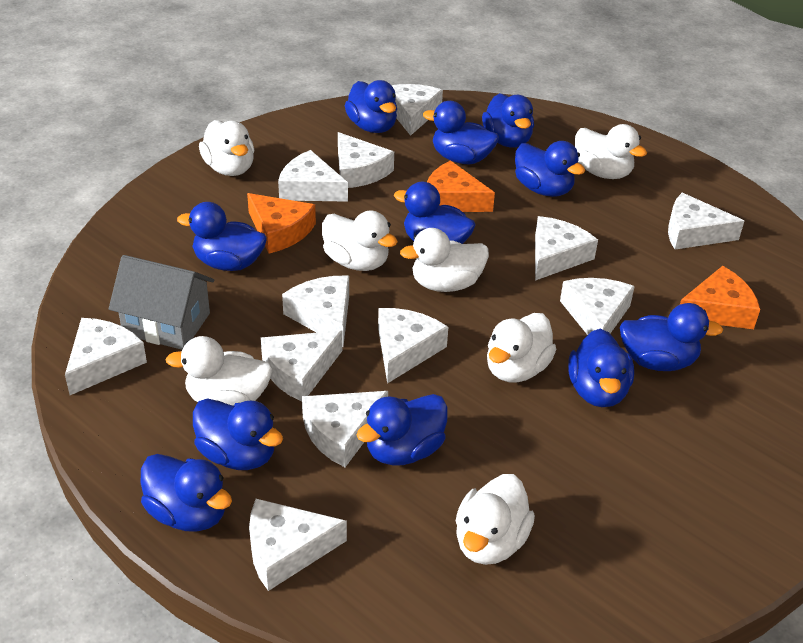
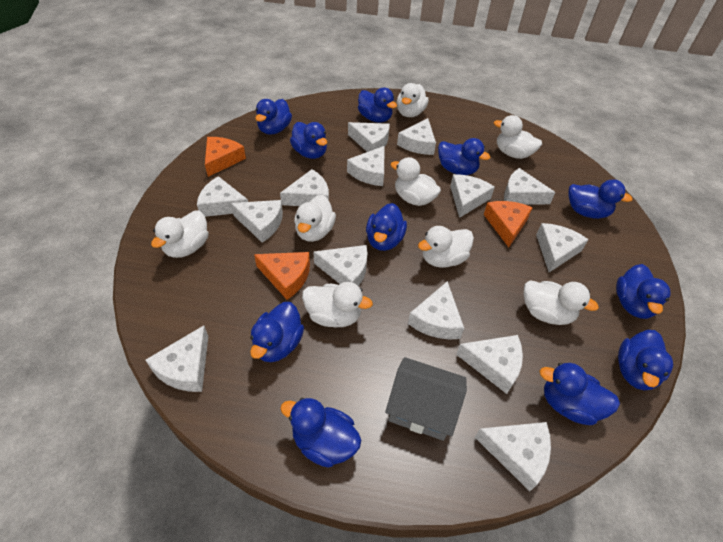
white cheese: 12 -> 14
white duck: 7 -> 8

